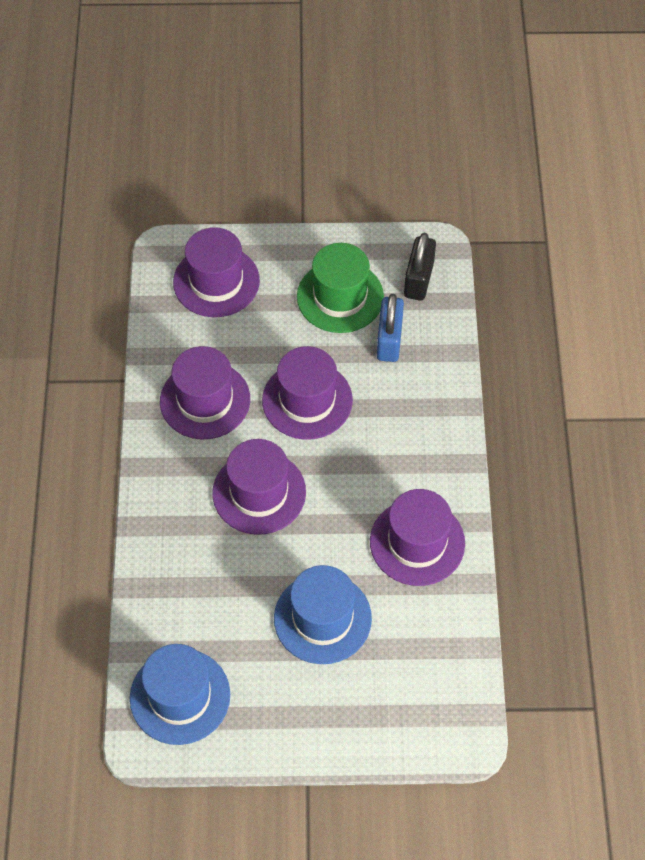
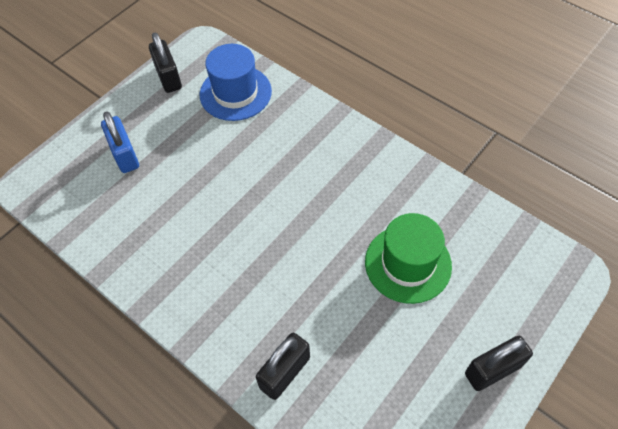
black padlock: 1 -> 3
blue hat: 2 -> 1
purple hat: 5 -> 0

